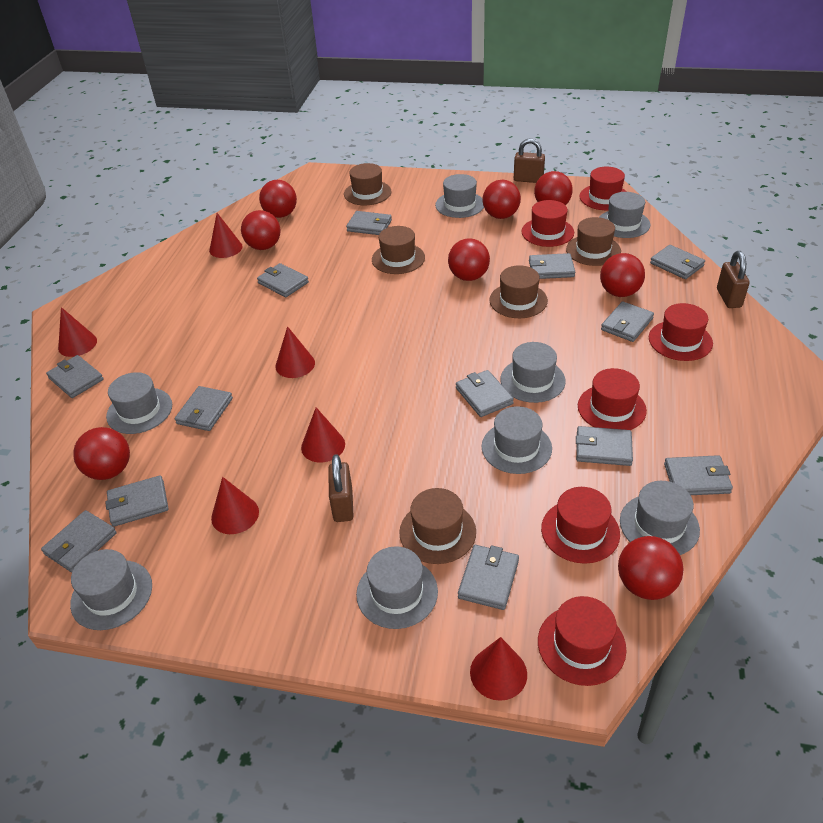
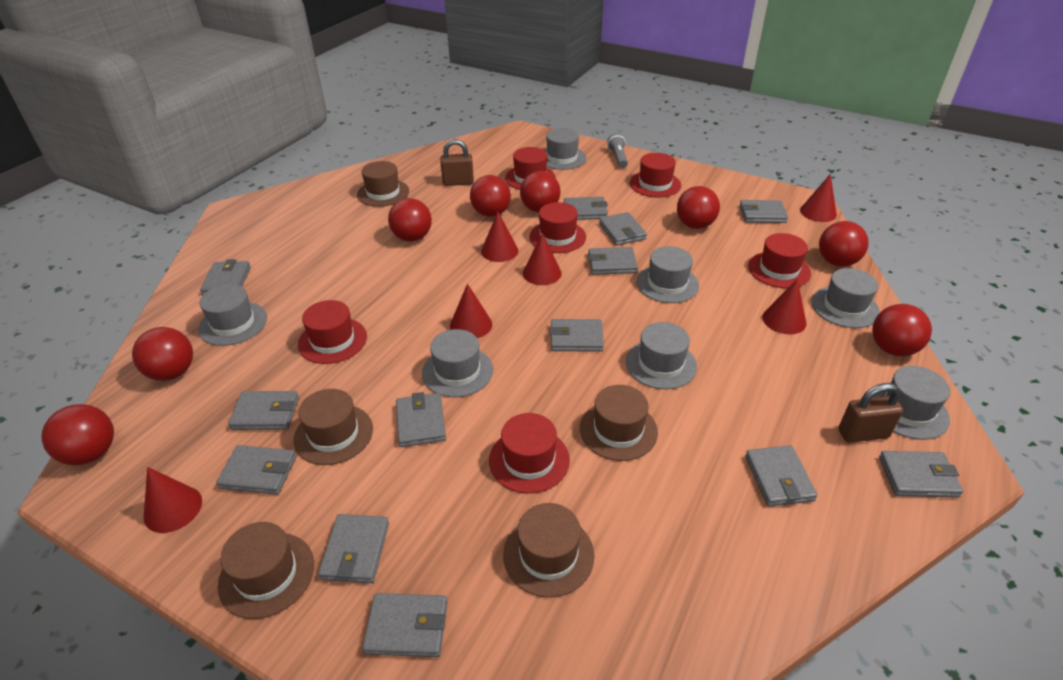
brown padlock: 3 -> 2
grey flashlight: 0 -> 1
grey hat: 8 -> 7

